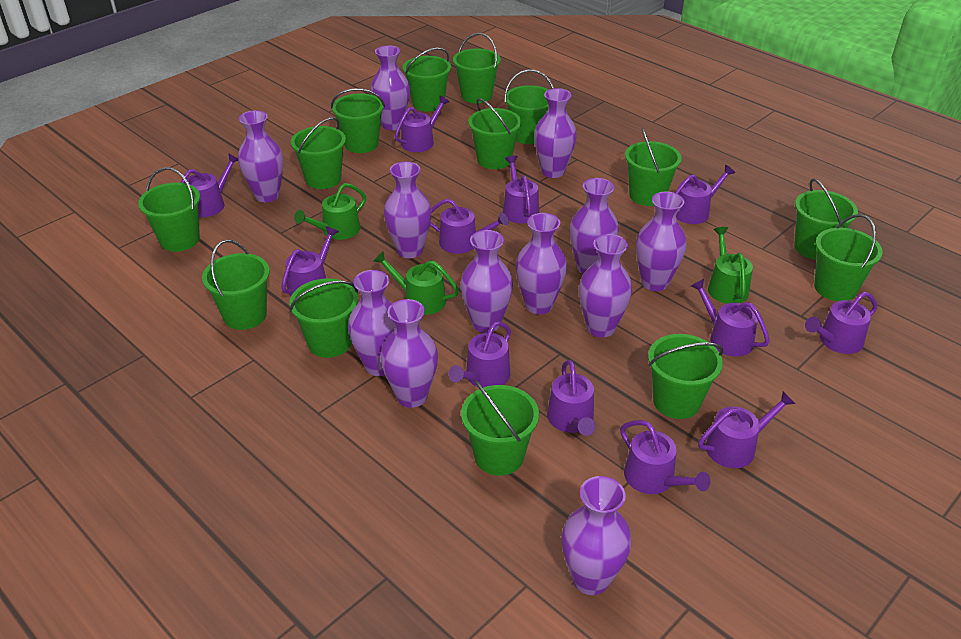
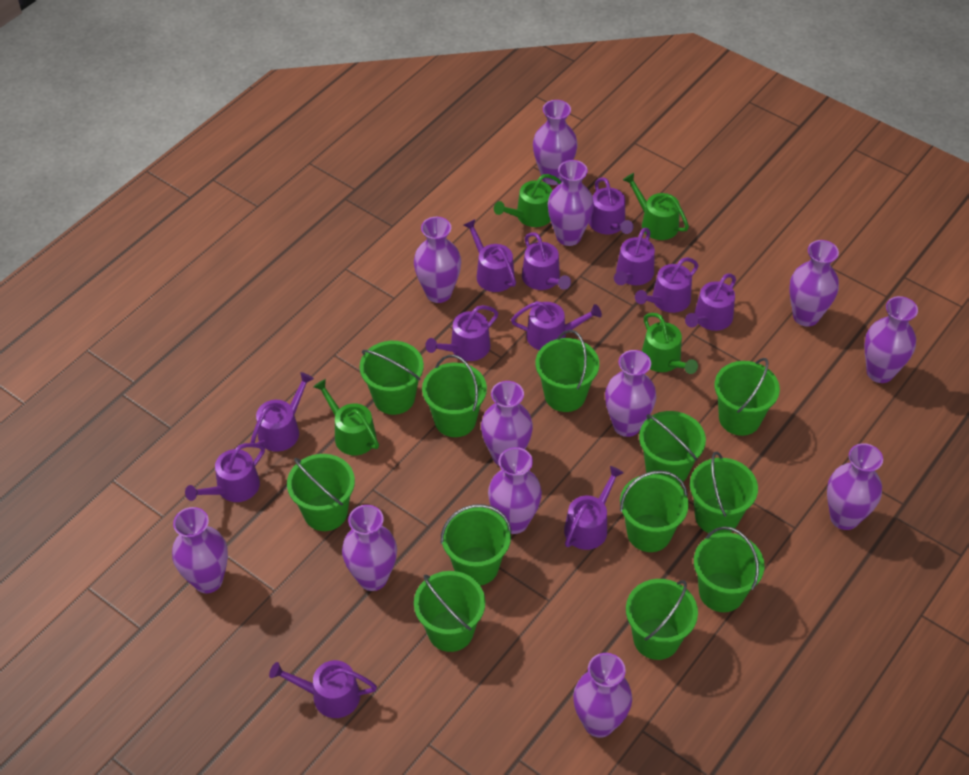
green bucket: 14 -> 12
green watering can: 3 -> 4

